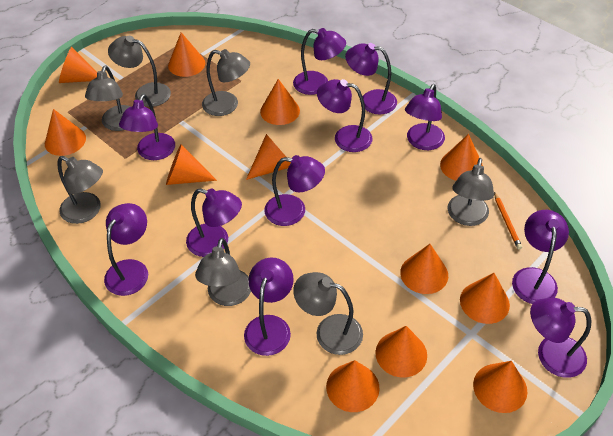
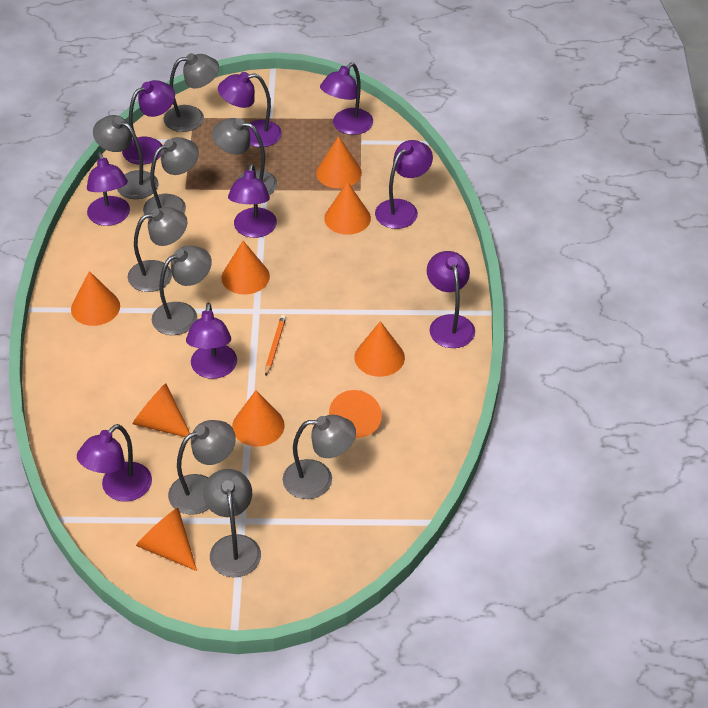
grey lamp: 7 -> 9
orange cone: 12 -> 9
purple lamp: 11 -> 9

